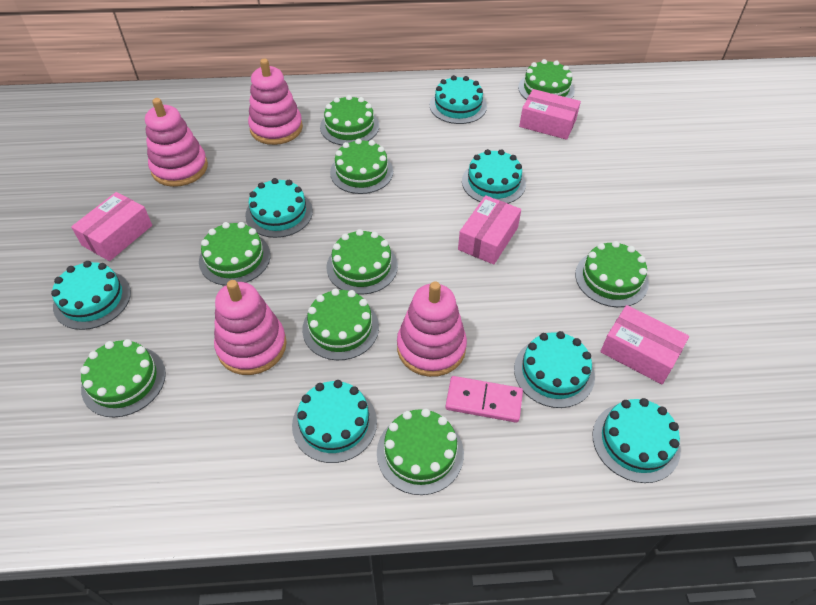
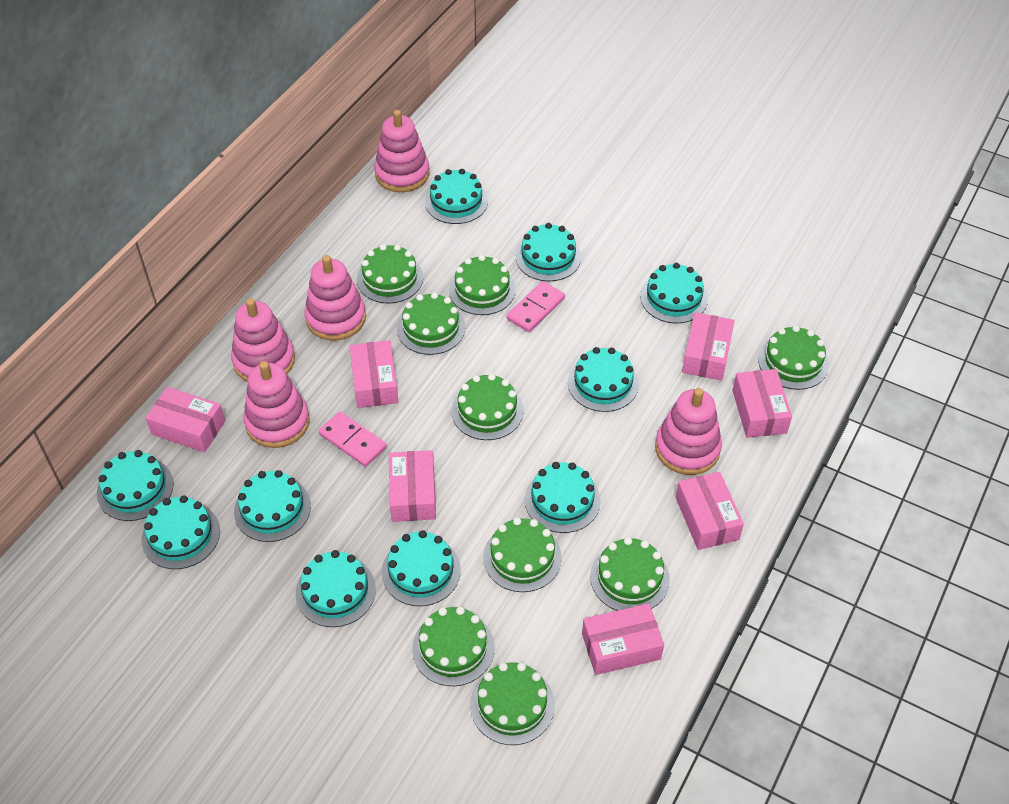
pink box: 4 -> 7
pink domino: 1 -> 2
pink stacking toy: 4 -> 5
turquoise cake: 7 -> 10

